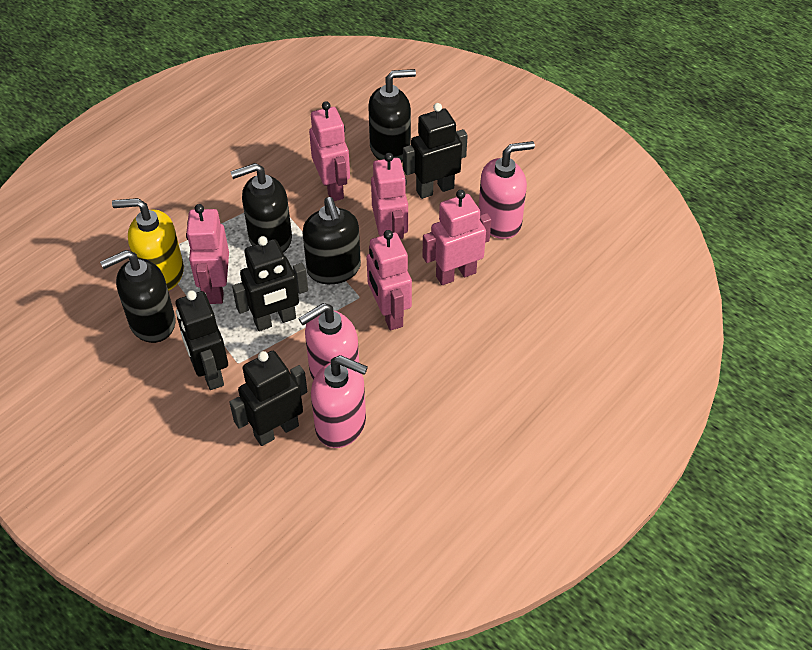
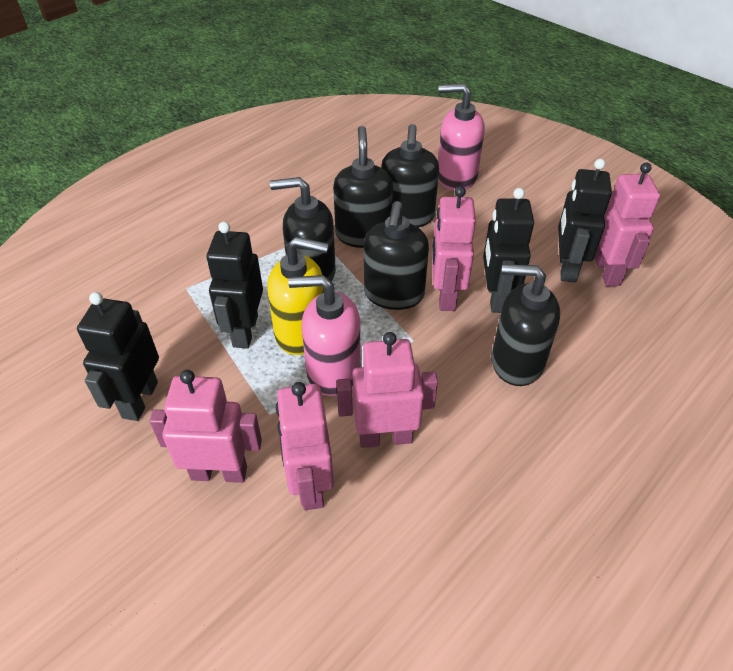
black soap dispenser: 4 -> 5
pink soap dispenser: 3 -> 2

